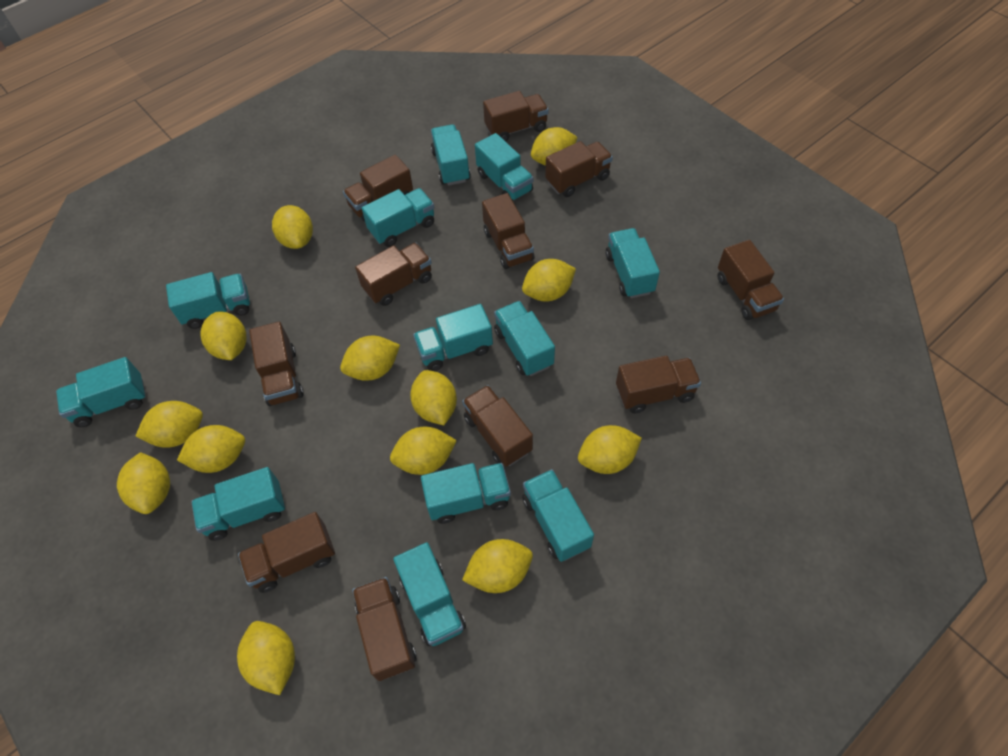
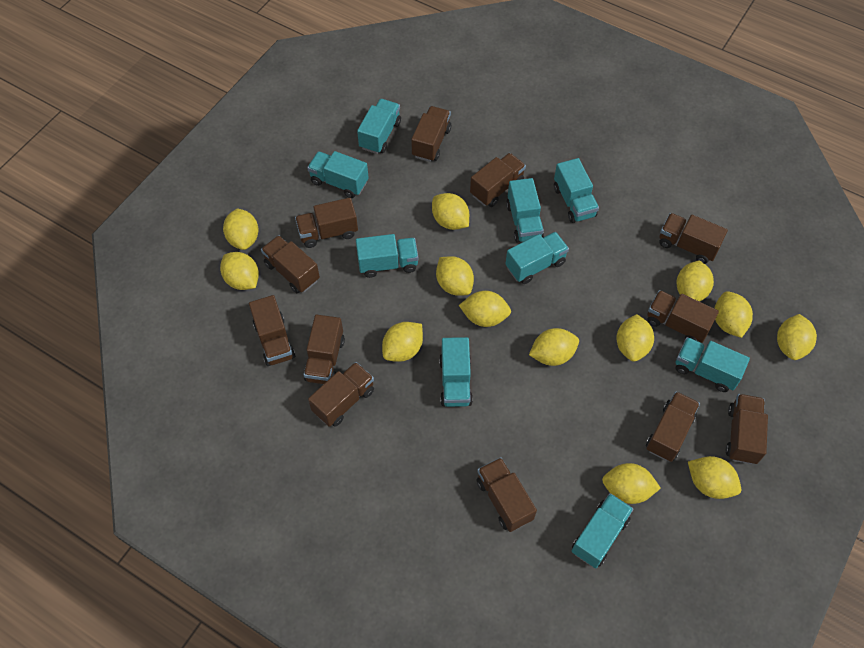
brown truck: 11 -> 12
turquoise truck: 12 -> 9

